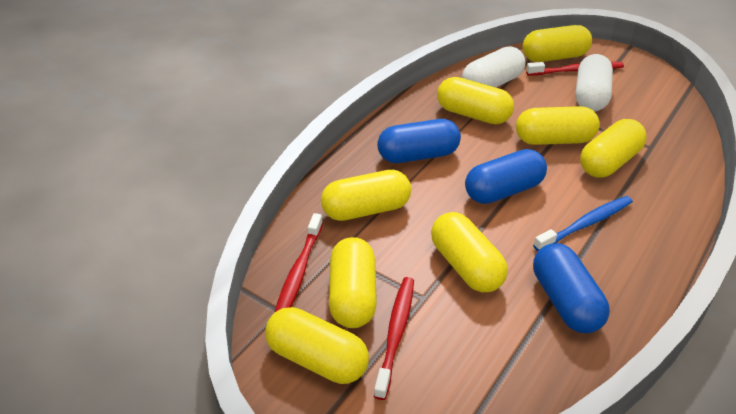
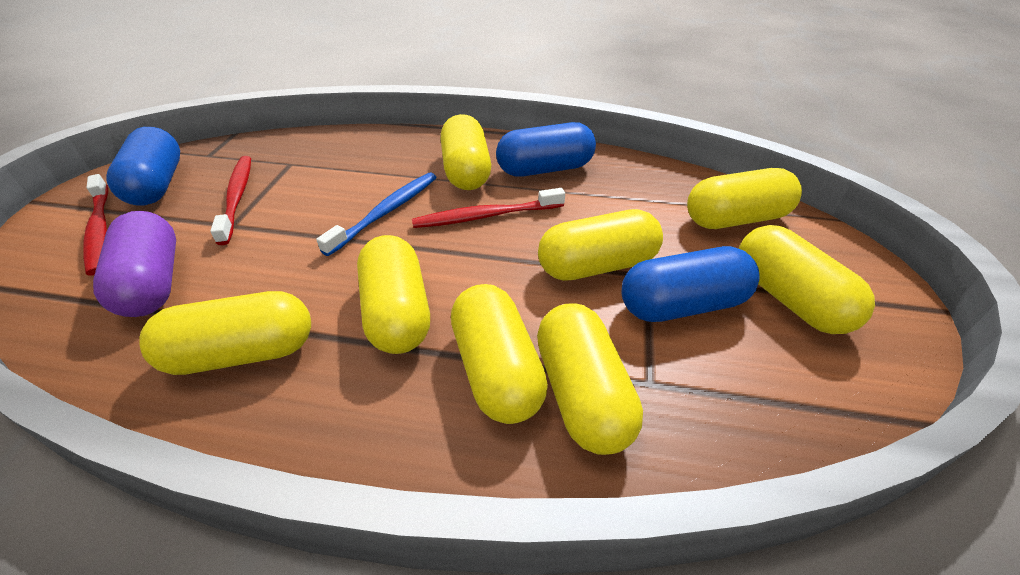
purple capsule: 0 -> 1
white capsule: 2 -> 0

